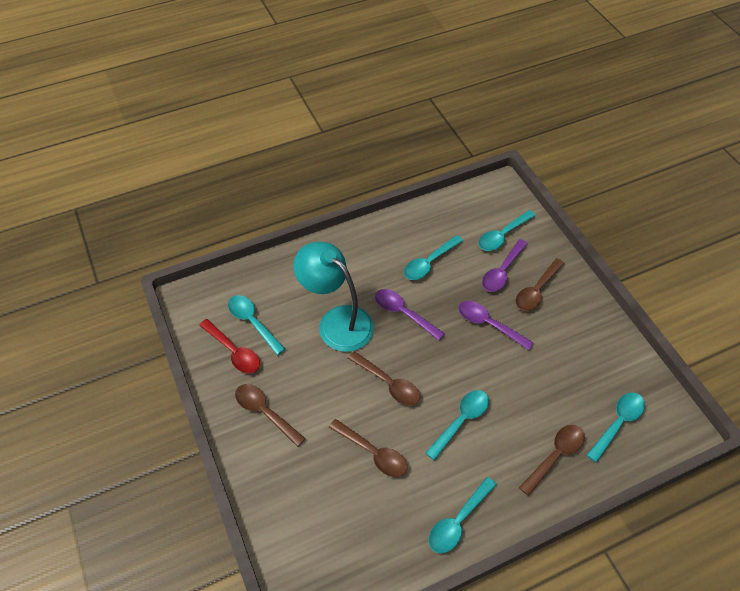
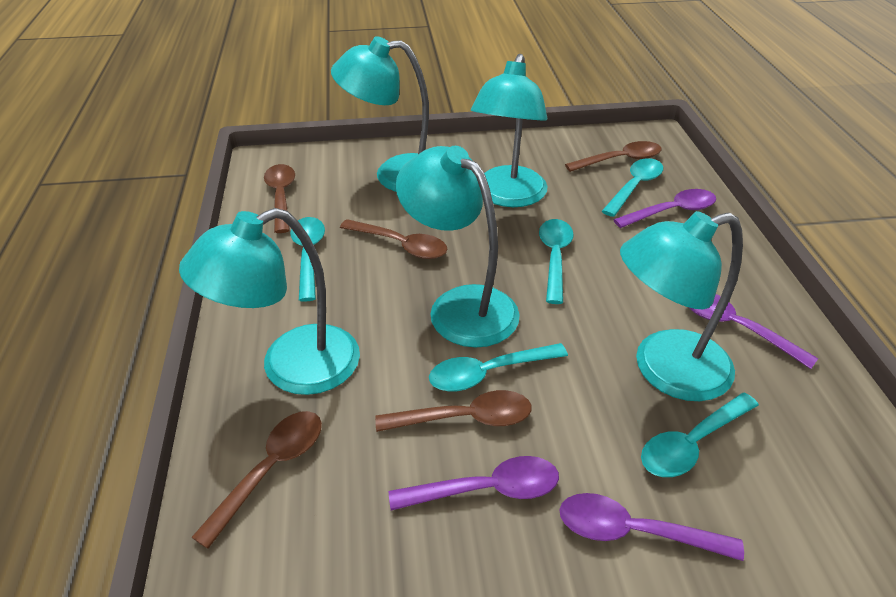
purple spoon: 3 -> 4
red spoon: 1 -> 0
turquoise lamp: 1 -> 5
turquoise spoon: 6 -> 5

